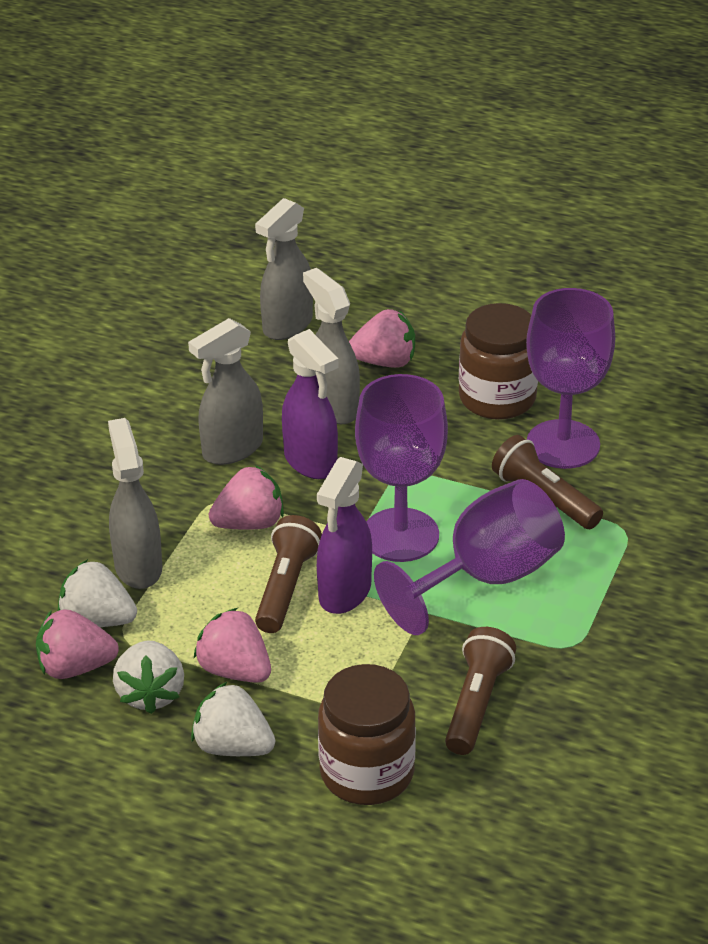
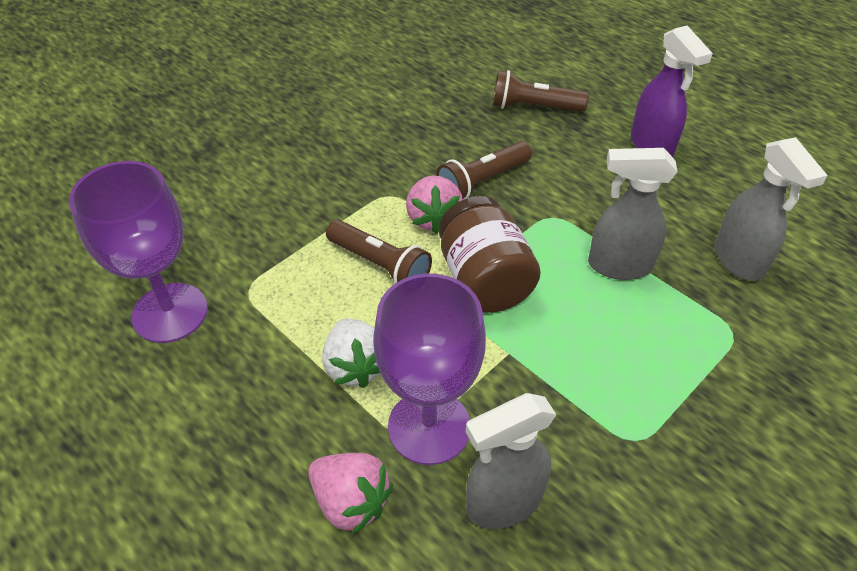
brown jar: 2 -> 1
grey spray bottle: 4 -> 3
pink strawberry: 4 -> 2
purple goblet: 3 -> 2
purple spray bottle: 2 -> 1
white strawberry: 3 -> 1

